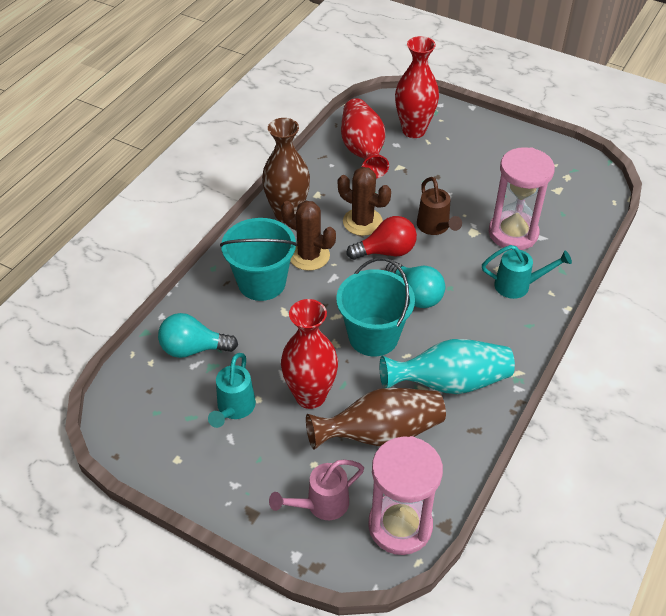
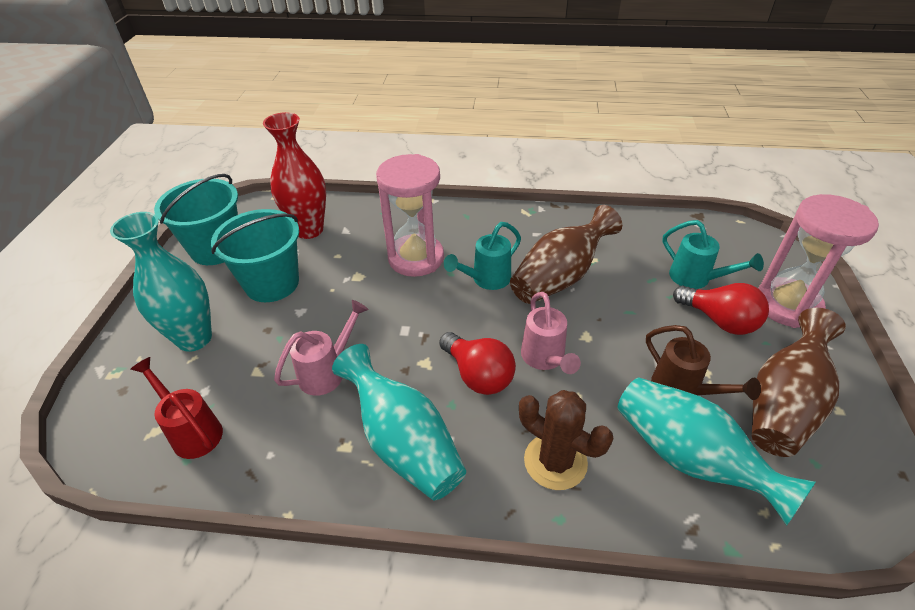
brown cactus: 2 -> 1
pink watering can: 1 -> 2
red light bulb: 1 -> 2
red vase: 3 -> 1
red watering can: 0 -> 1
turquoise light bulb: 2 -> 0
turquoise vase: 1 -> 3

